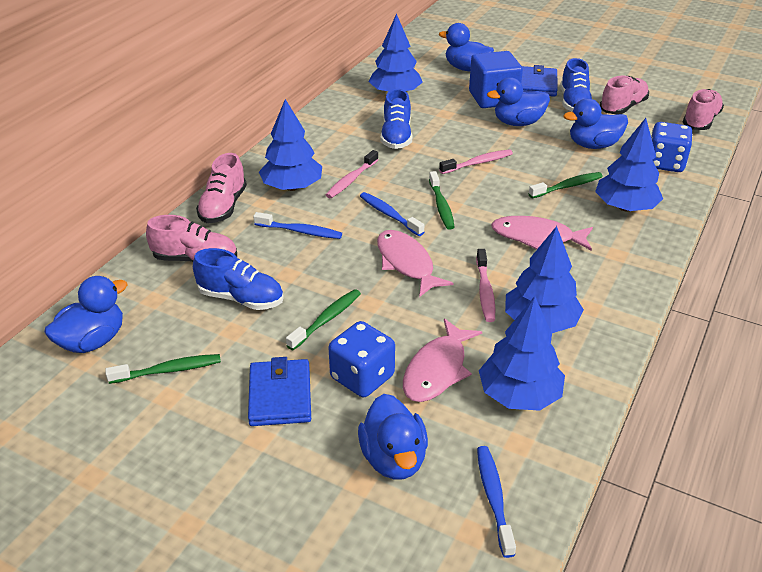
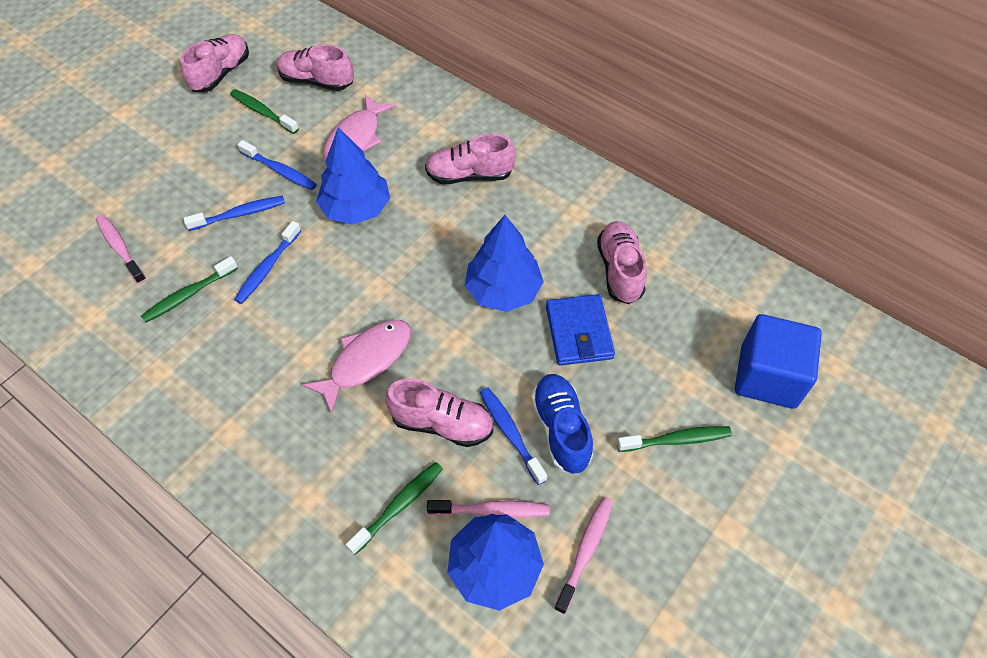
blue dice: 2 -> 0
blue duck: 5 -> 0
blue shoe: 3 -> 1
blue toothbrush: 3 -> 4
blue tree: 5 -> 3
blue wallet: 2 -> 1
pink fish: 3 -> 2
pink shoe: 4 -> 5

